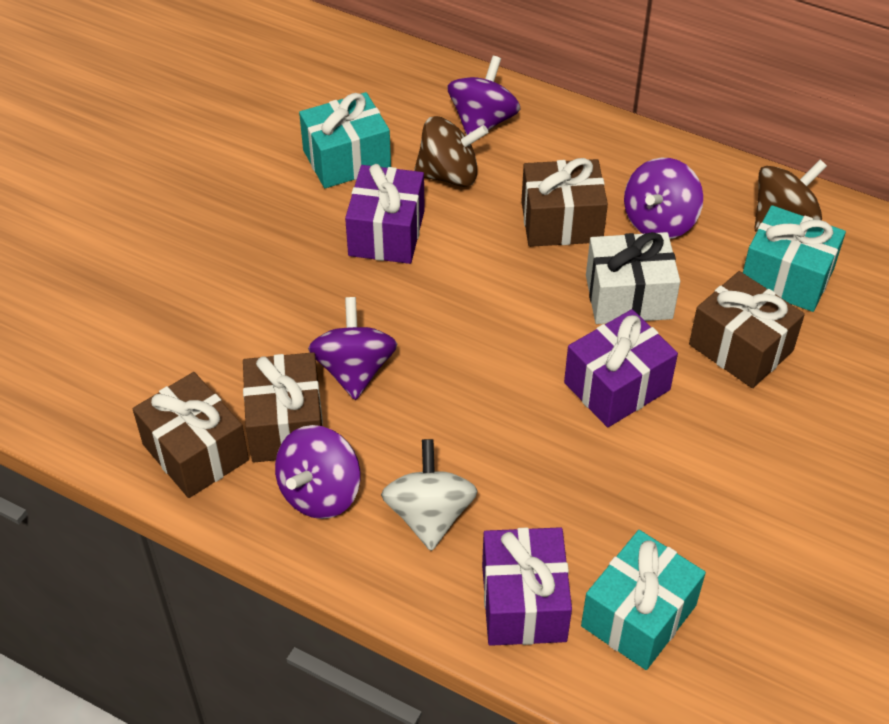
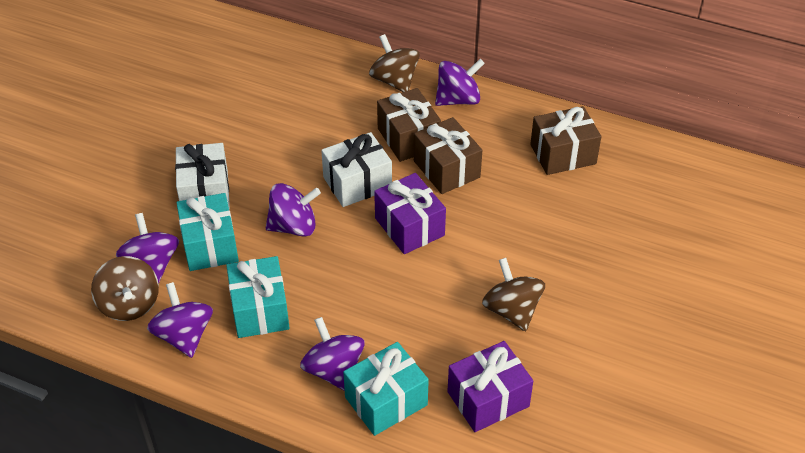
brown gift: 4 -> 3
brown spinning top: 2 -> 3
purple gift: 3 -> 2
purple spinning top: 4 -> 5
white gift: 1 -> 2
white spinning top: 1 -> 0

